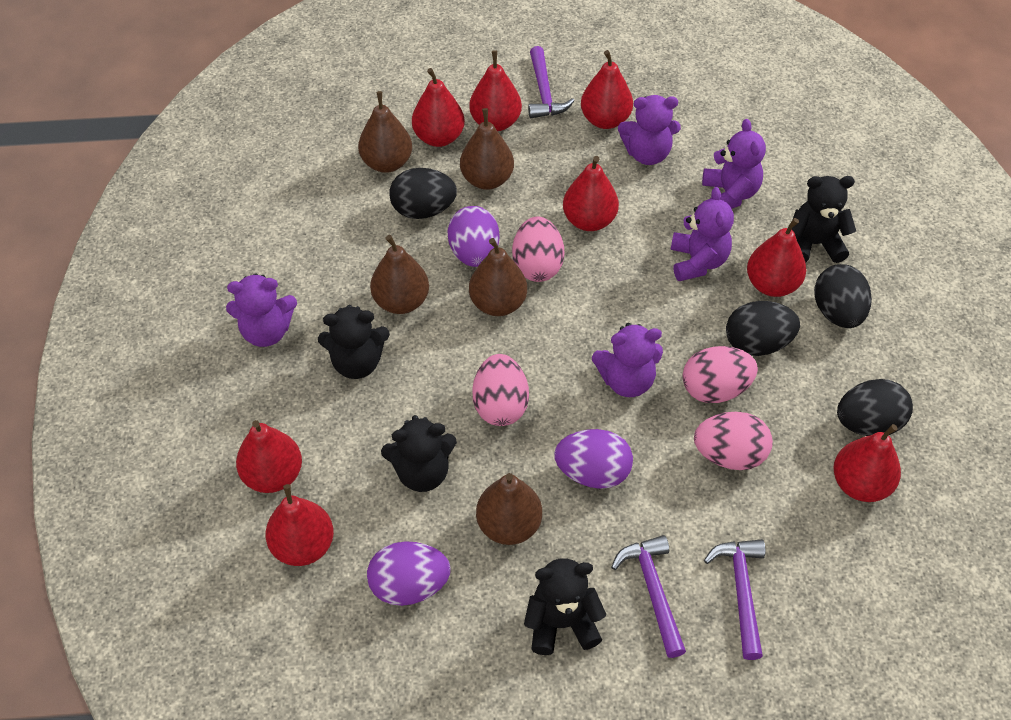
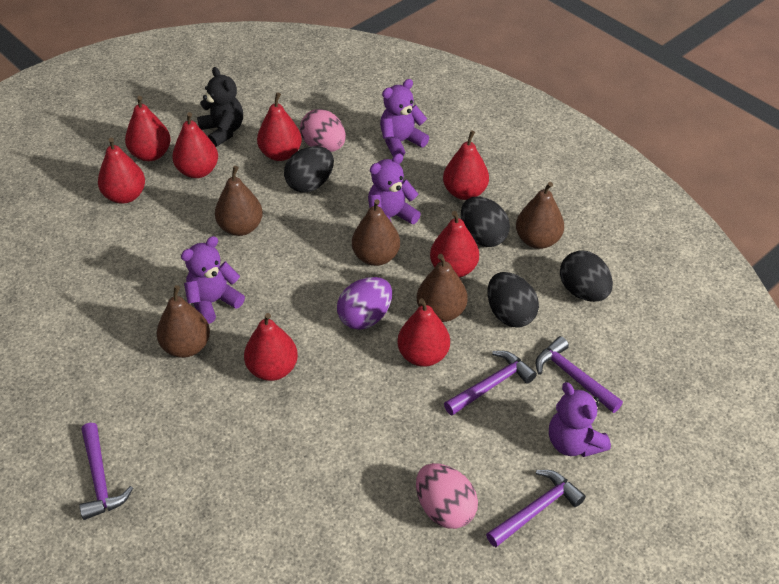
black teddy bear: 4 -> 1
pink egg: 4 -> 2
purple egg: 3 -> 1
purple hammer: 3 -> 4
purple teddy bear: 5 -> 4

